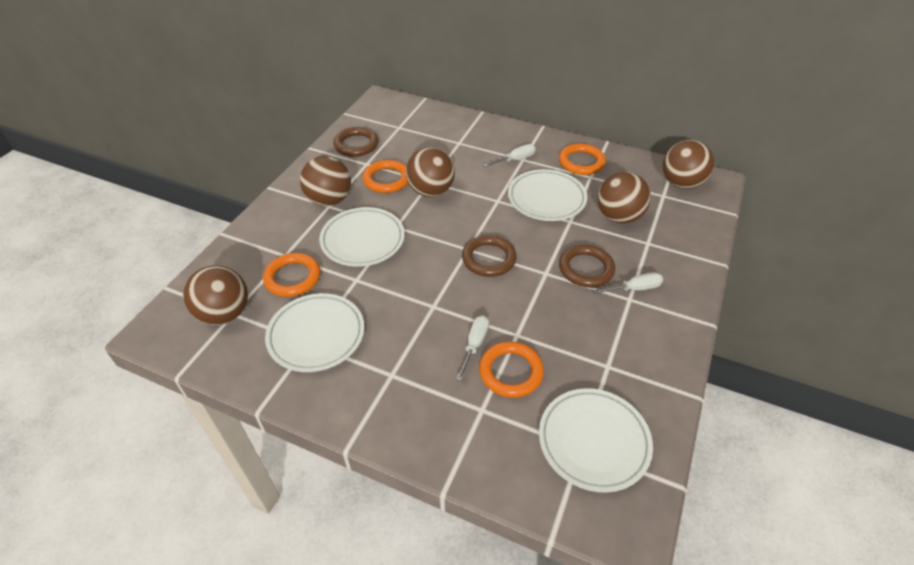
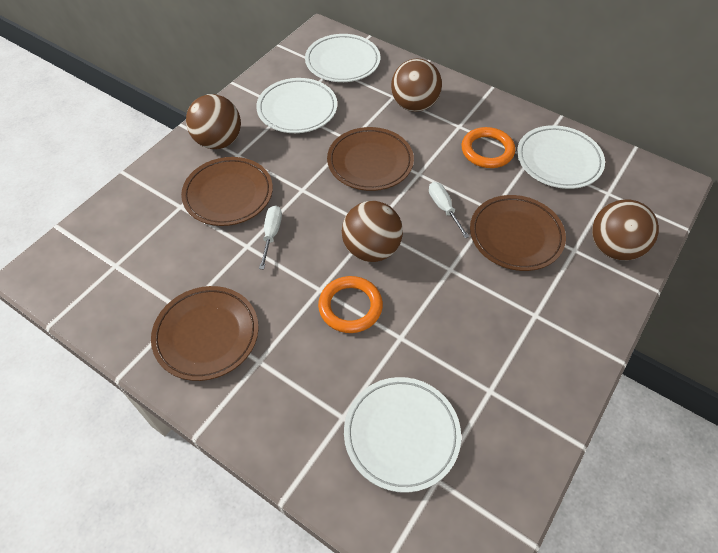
brown ball: 5 -> 4
brown plate: 0 -> 4
brown ring: 3 -> 0
orange ring: 4 -> 2
white screwdriver: 3 -> 2

